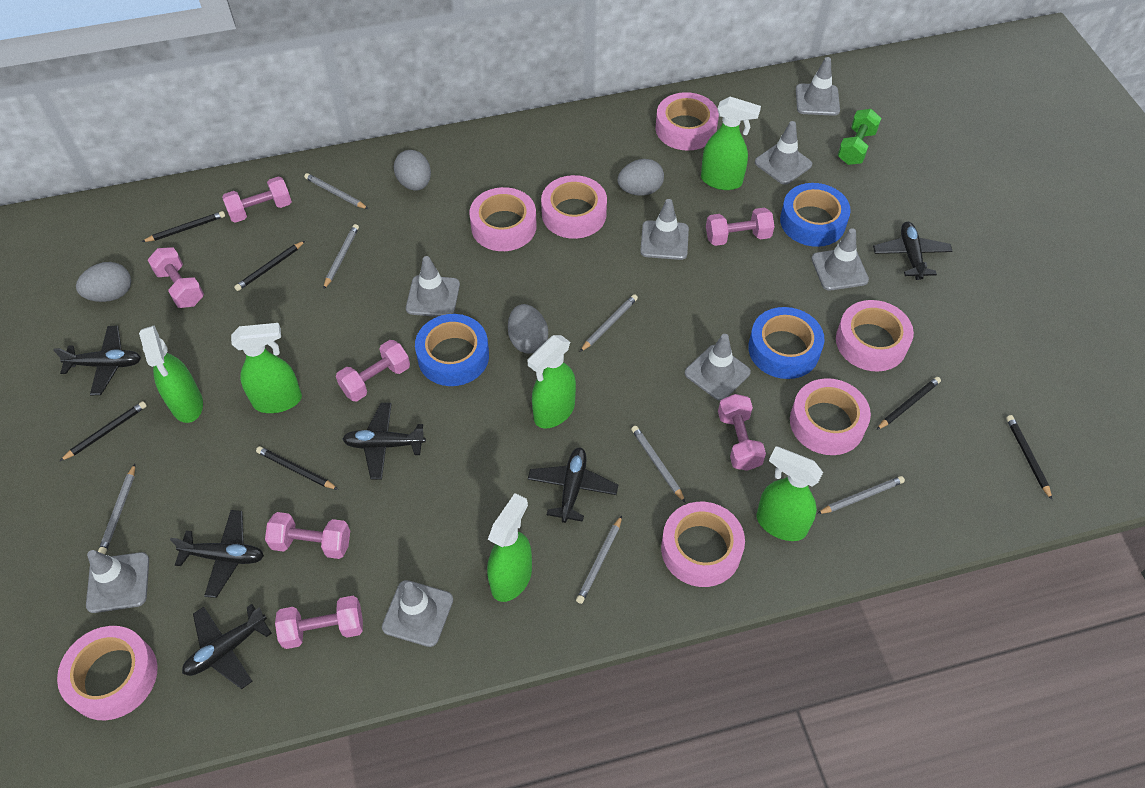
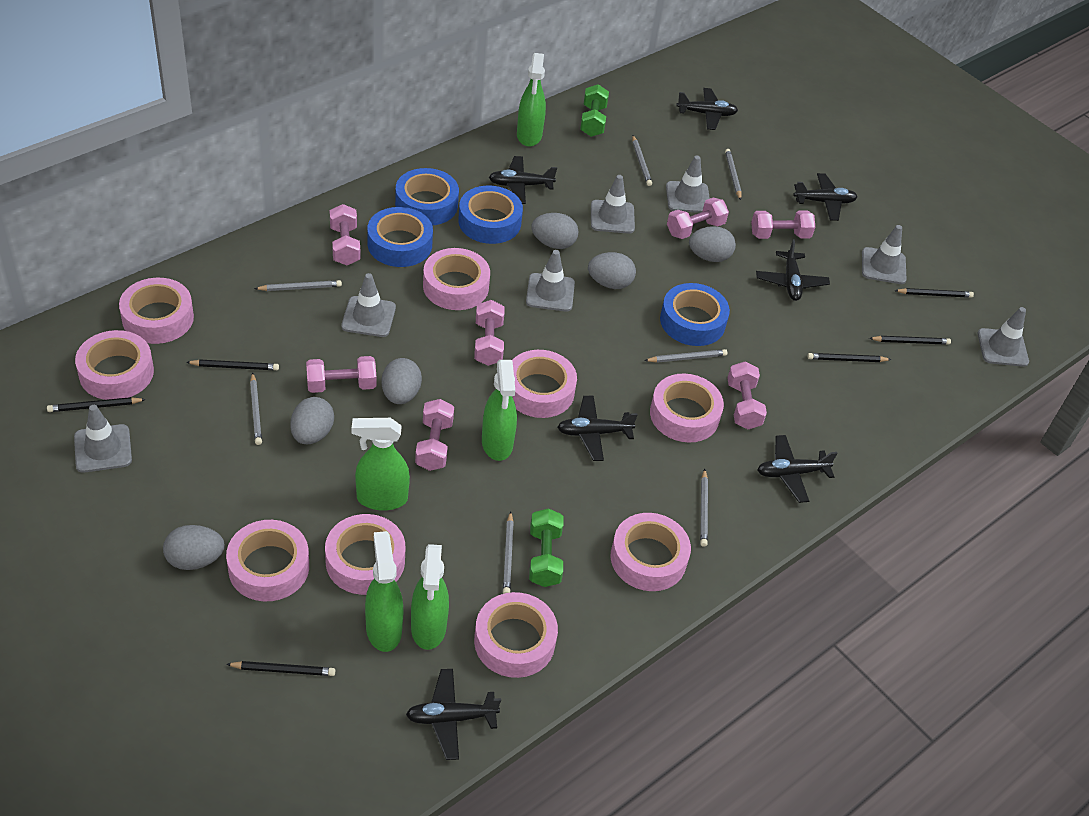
black plane: 6 -> 7
blue tape: 3 -> 4
green dumbbell: 1 -> 2
green spray bottle: 6 -> 5
grey egg: 4 -> 6
grey traffic cone: 8 -> 7
pink tape: 7 -> 9

